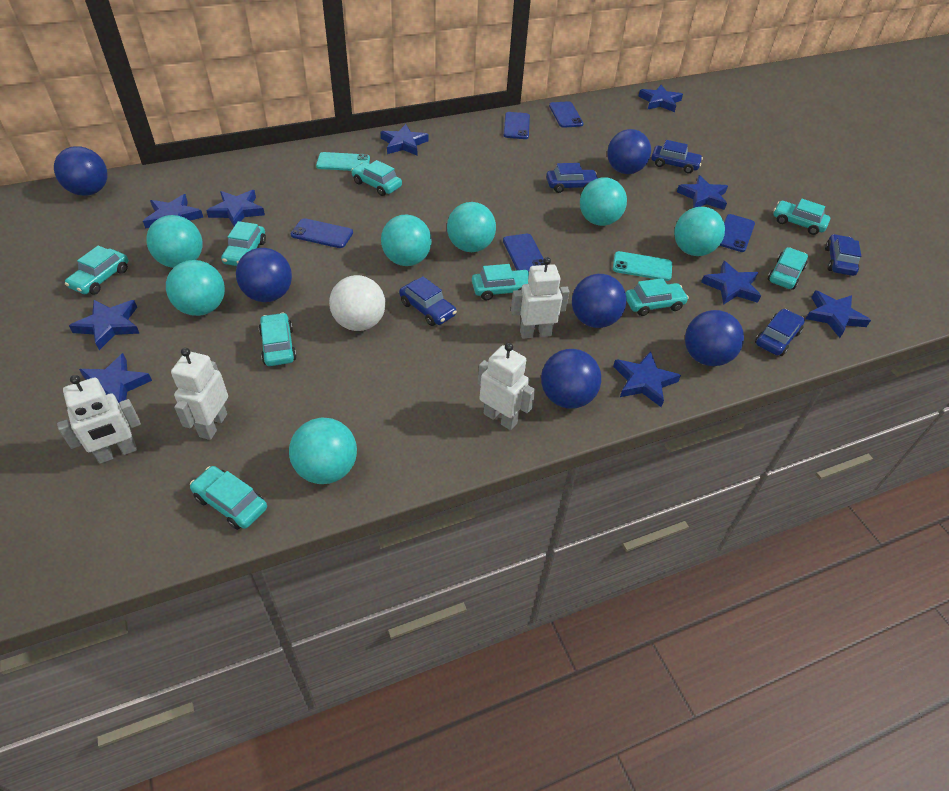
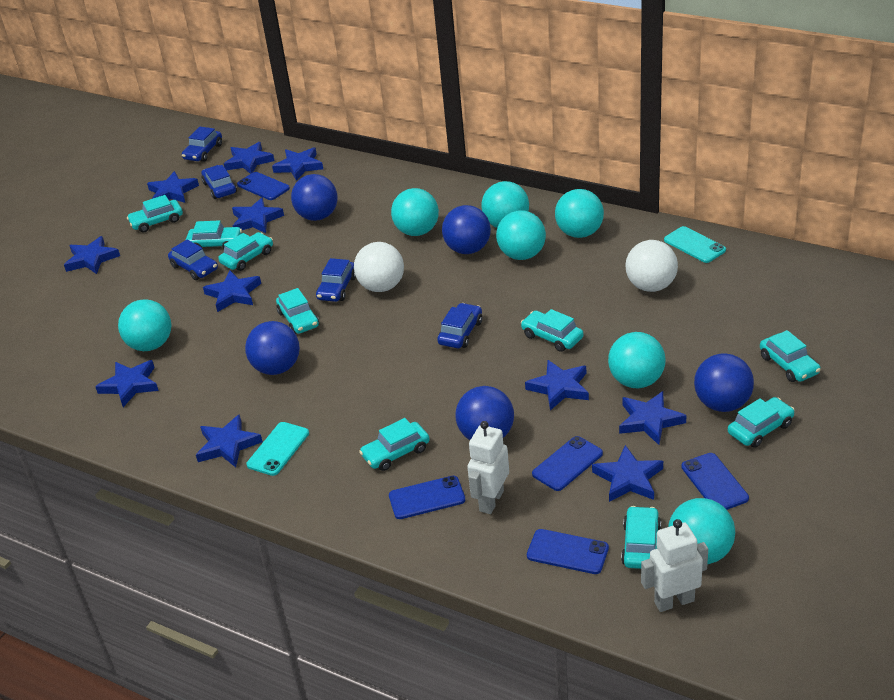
blue ball: 6 -> 5
blue star: 10 -> 11
white ball: 1 -> 2
white robot: 4 -> 2

